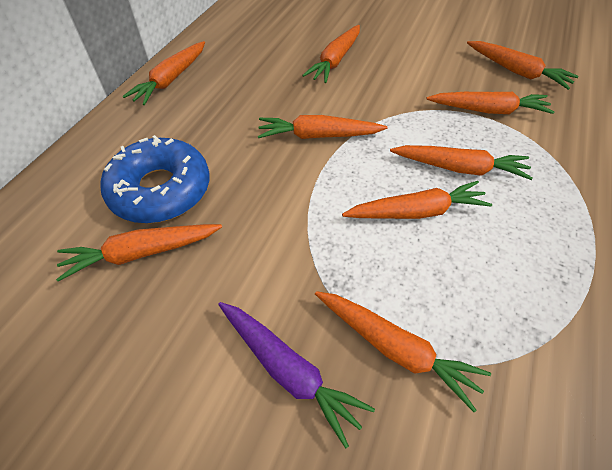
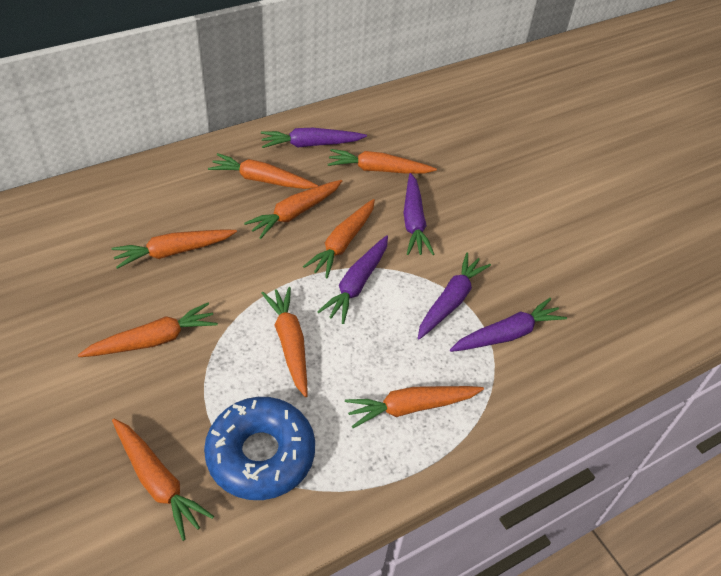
purple carrot: 1 -> 5

